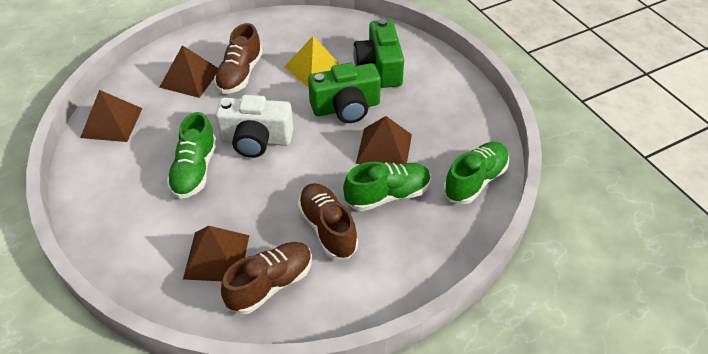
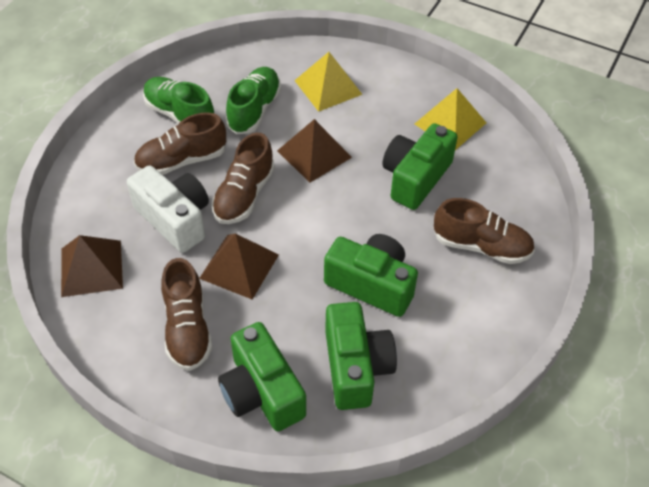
brown pyramid: 4 -> 3
brown shoe: 3 -> 4
green camera: 2 -> 4
green shoe: 3 -> 2
yellow pyramid: 1 -> 2

